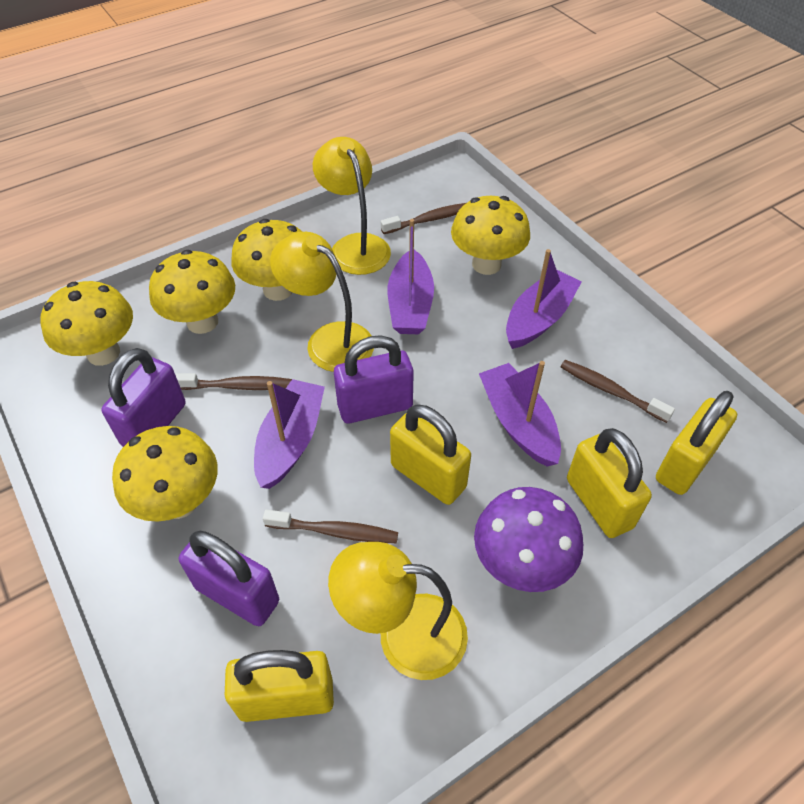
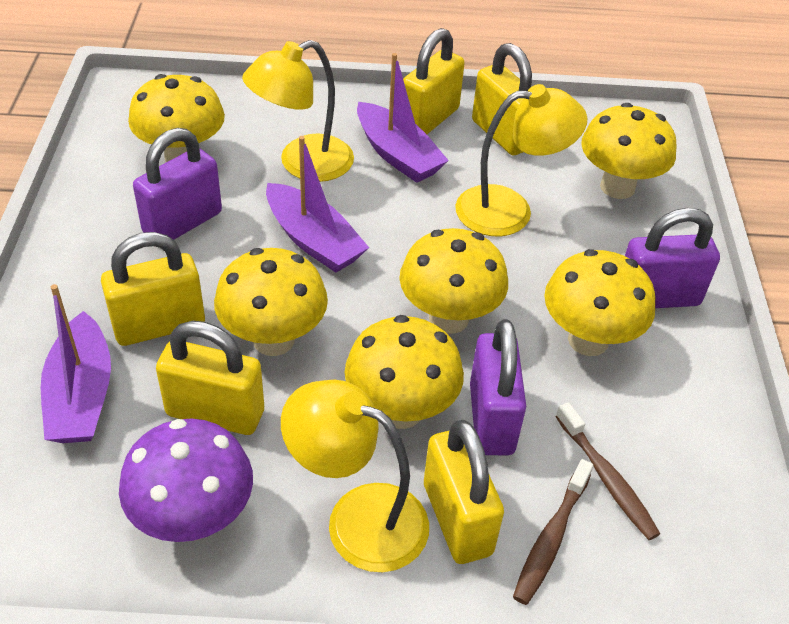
brown toothbrush: 4 -> 2
purple boat: 4 -> 3
yellow mushroom: 5 -> 6
yellow padlock: 4 -> 5

